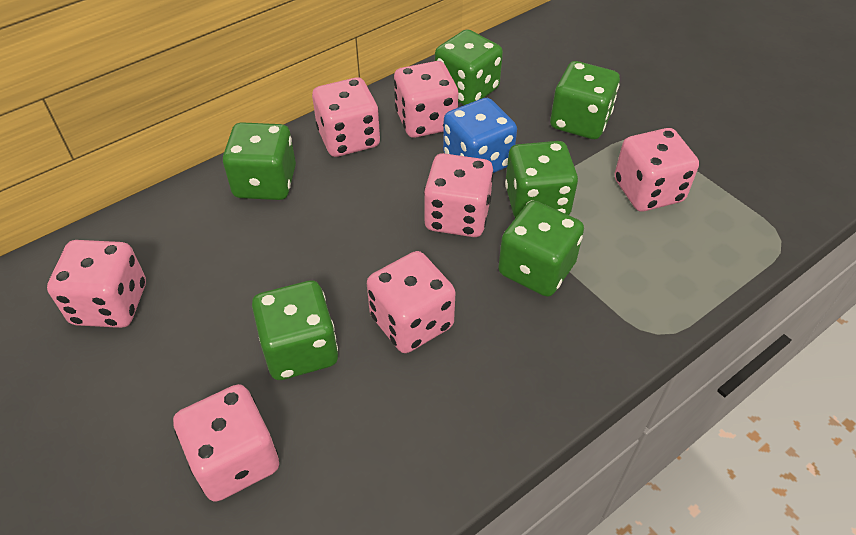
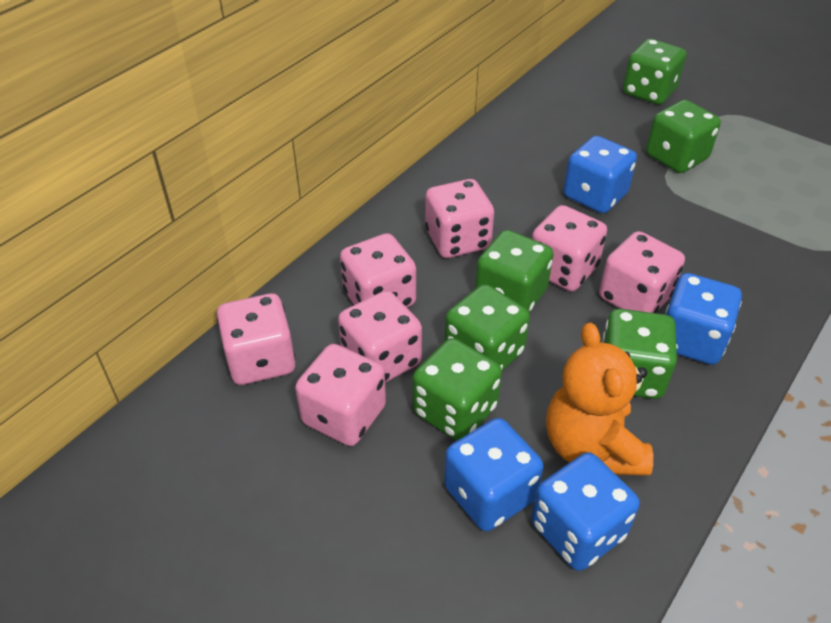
blue dice: 1 -> 4
orange teddy bear: 0 -> 1

